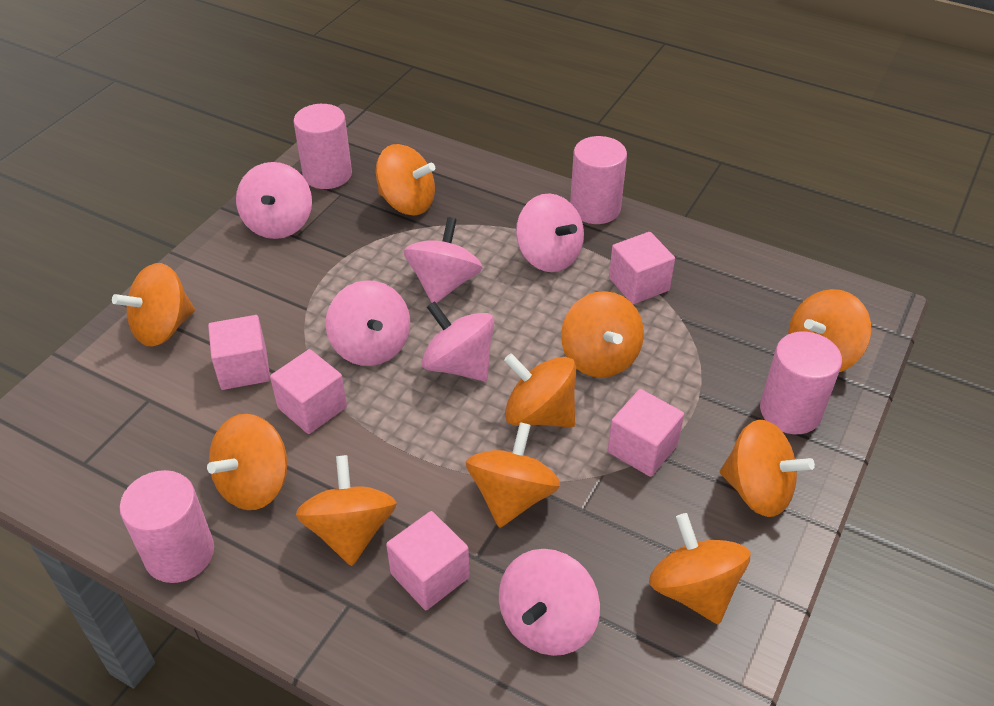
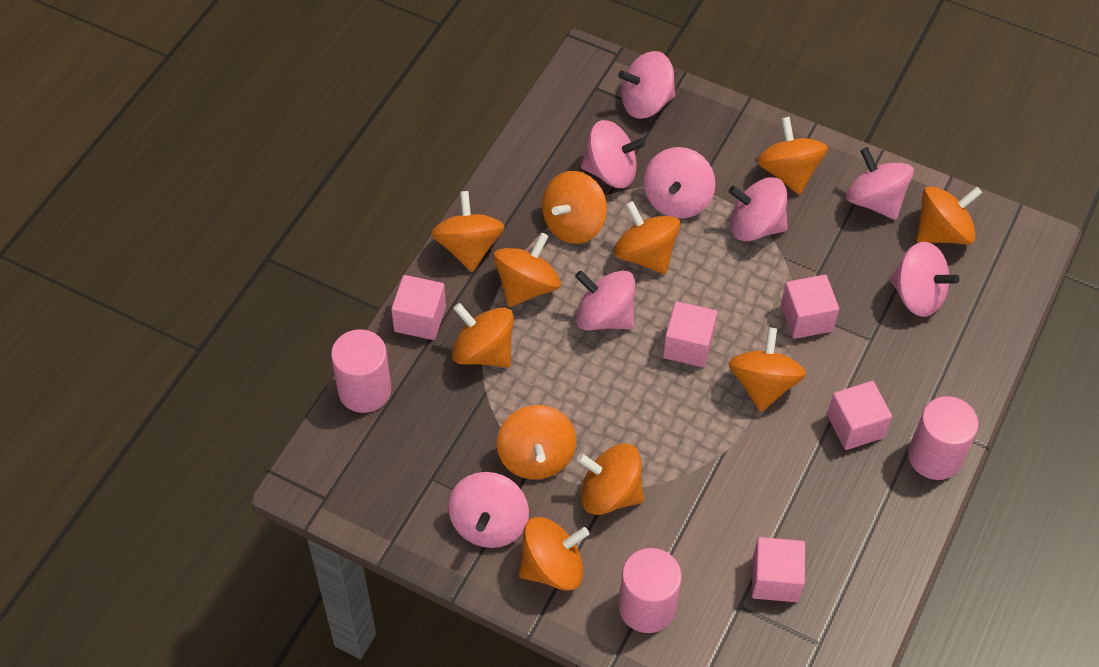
orange spinning top: 10 -> 11
pink cylinder: 4 -> 3
pink spinning top: 6 -> 8

